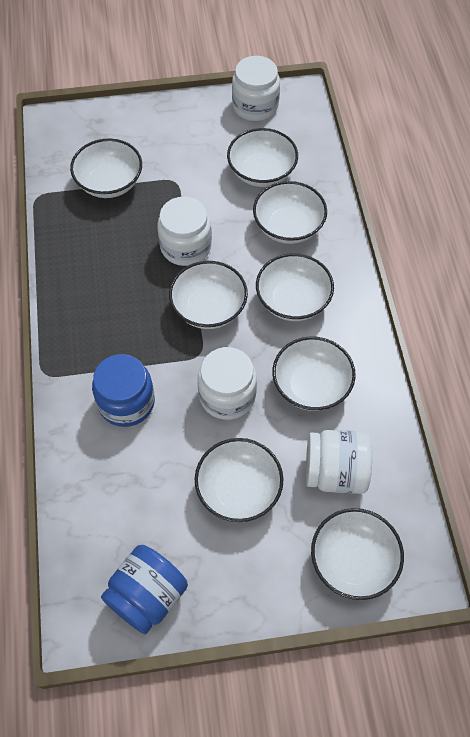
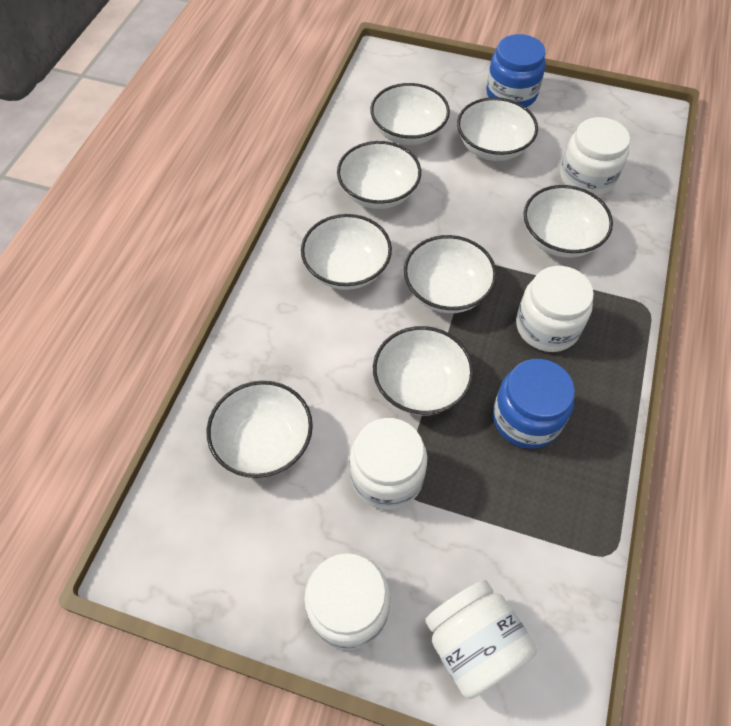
white jar: 4 -> 5

